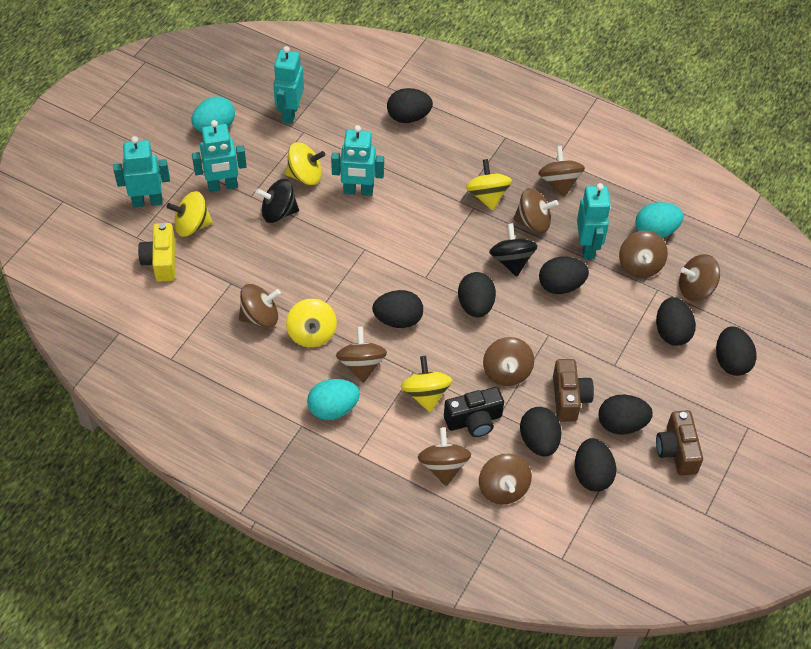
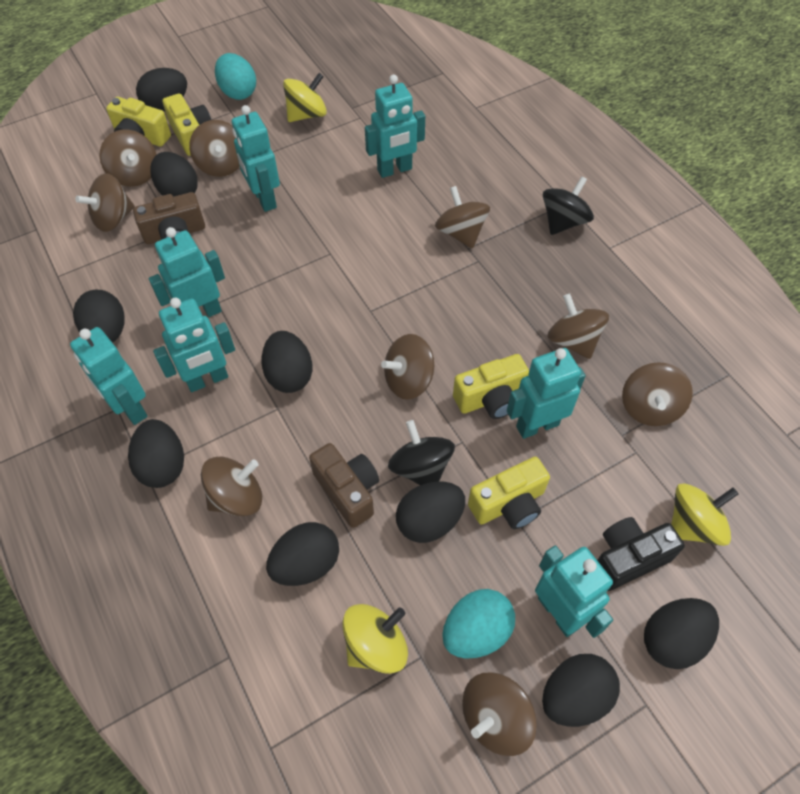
turquoise egg: 3 -> 2
turquoise robot: 5 -> 7
yellow camera: 1 -> 4
yellow spinning top: 5 -> 3

